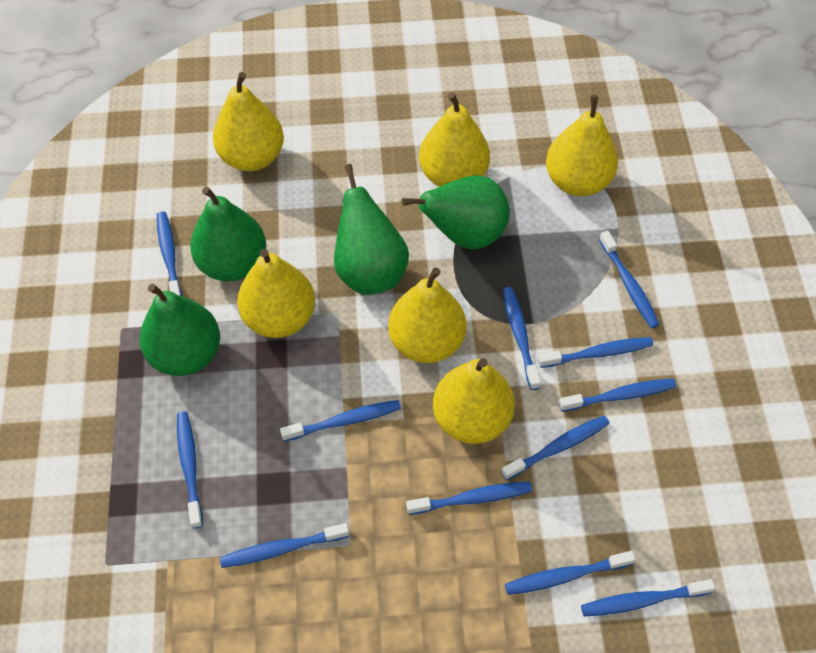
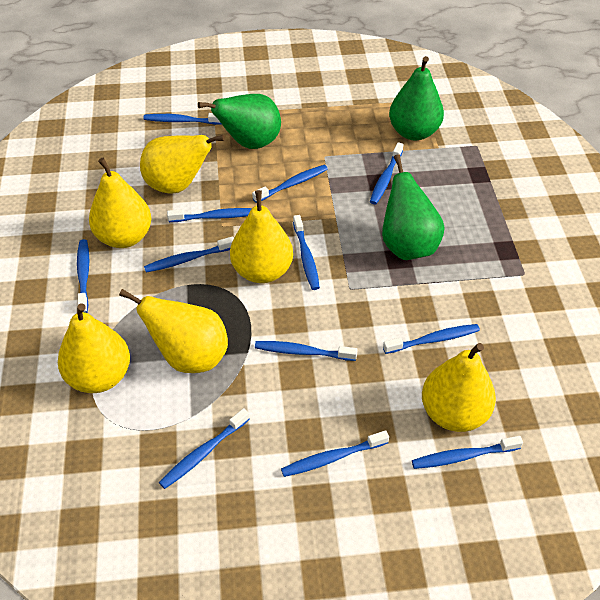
green pear: 4 -> 3

